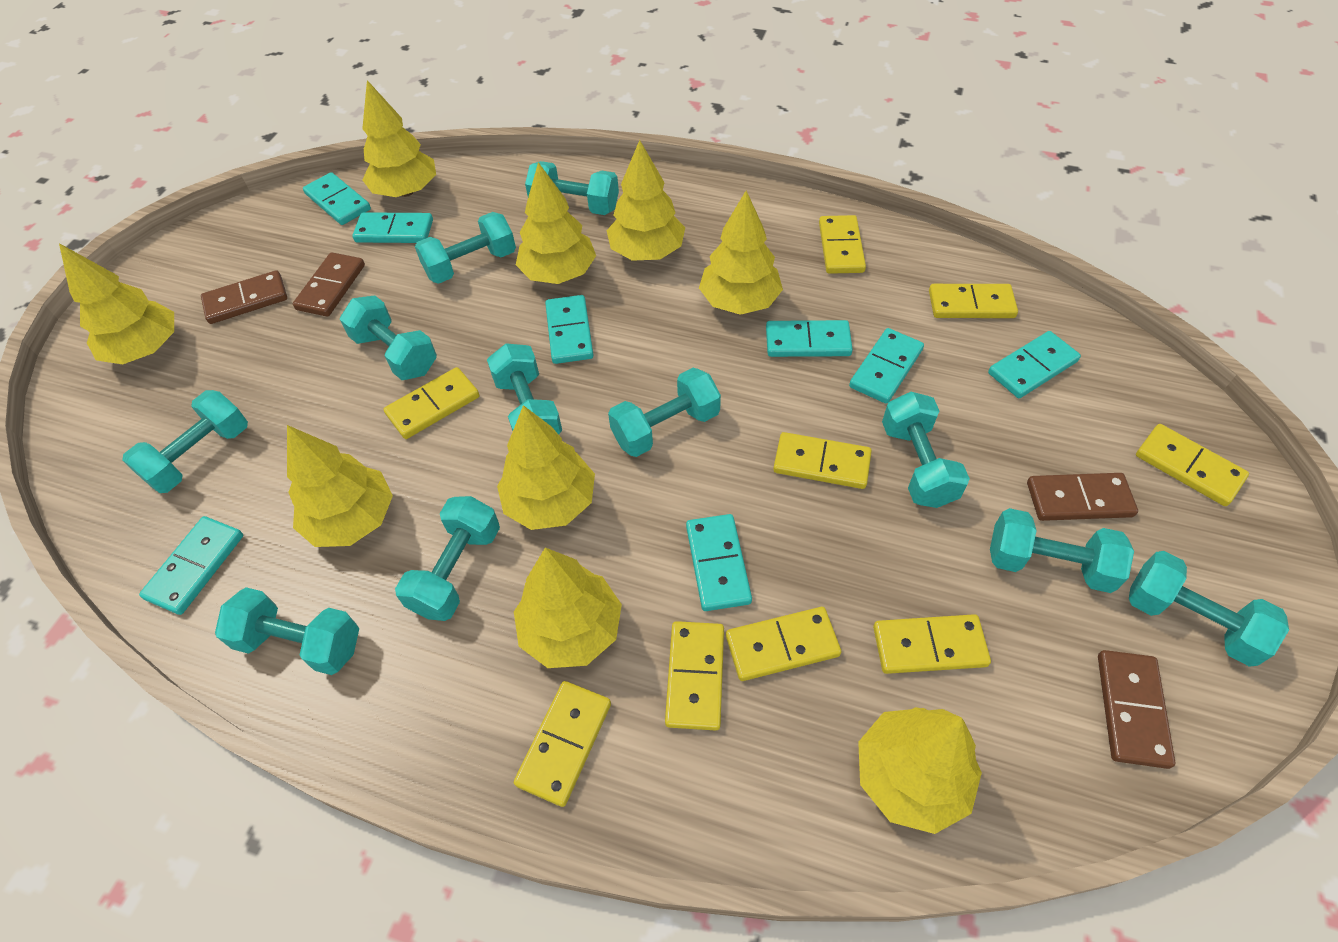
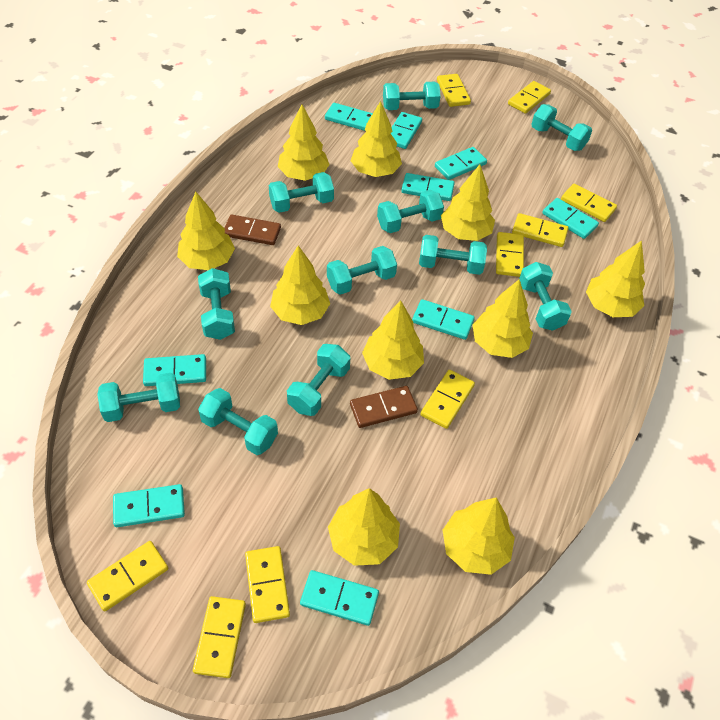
brown domino: 4 -> 2
turquoise domino: 8 -> 9
yellow tree: 9 -> 10

